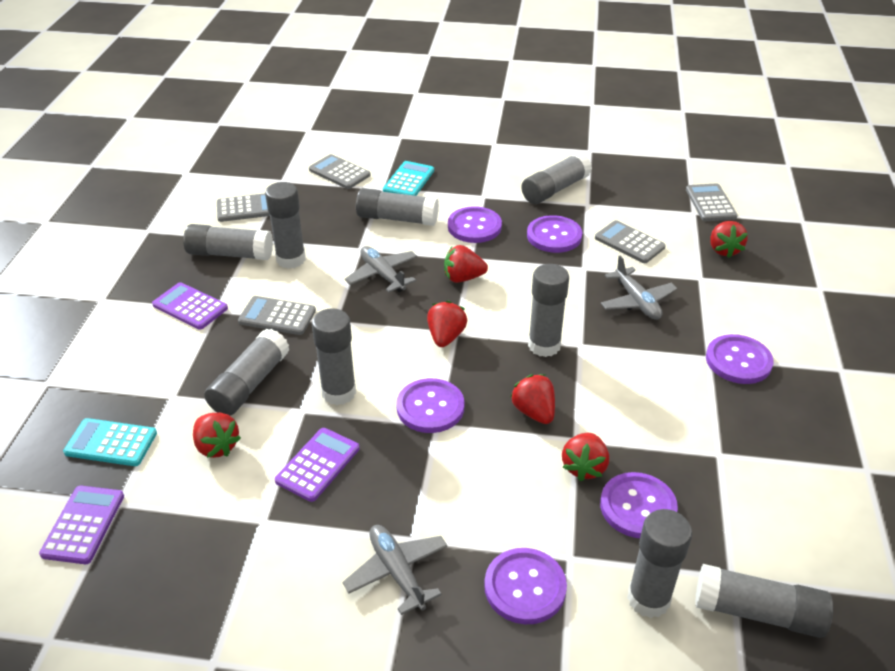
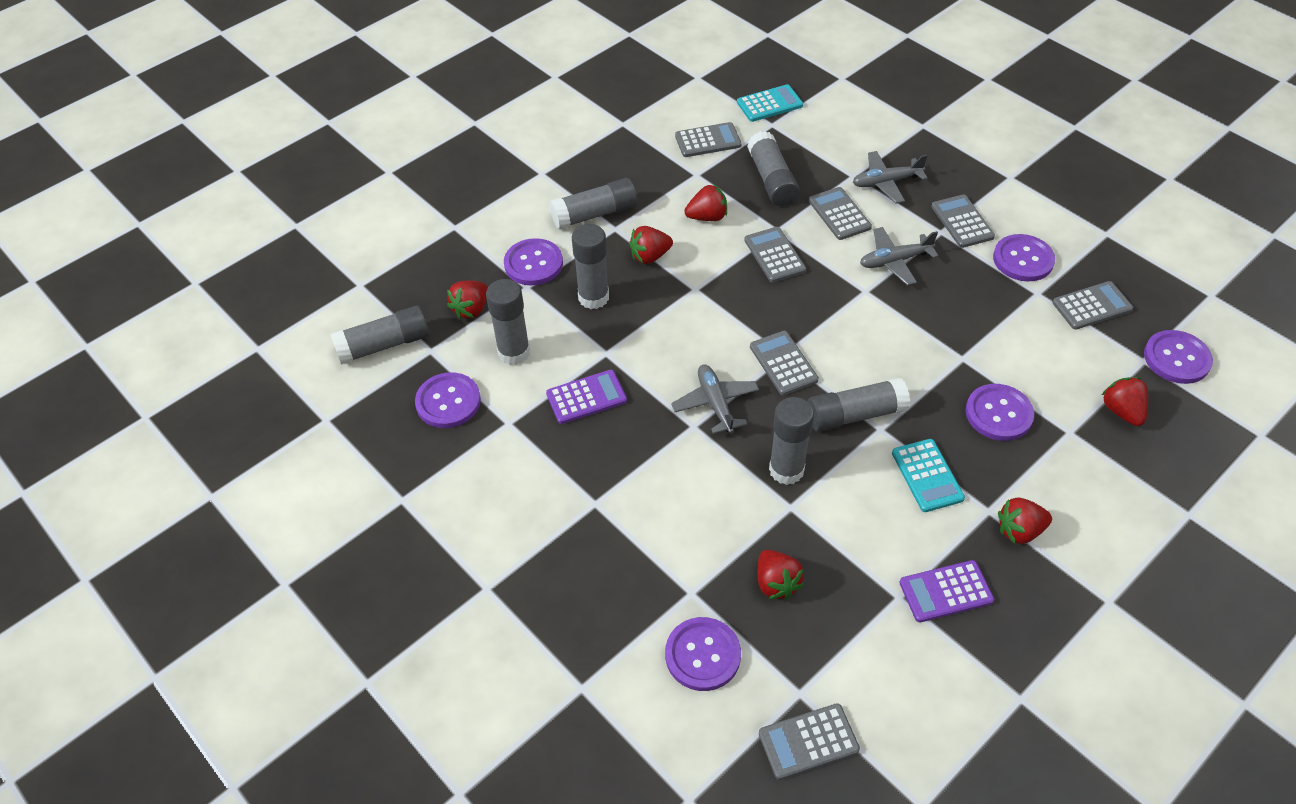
grey calculator: 5 -> 7
grey glue stick: 9 -> 7
purple calculator: 3 -> 2

